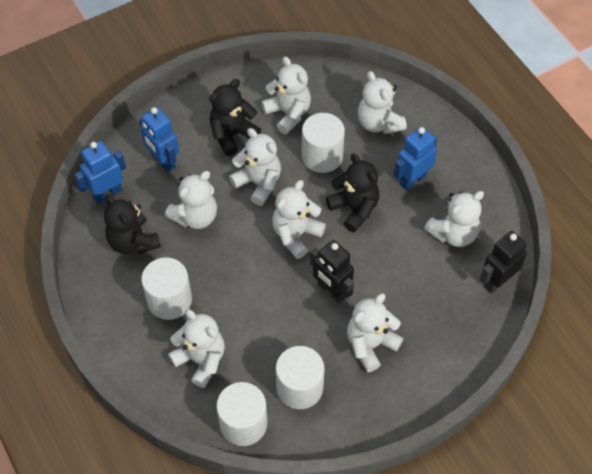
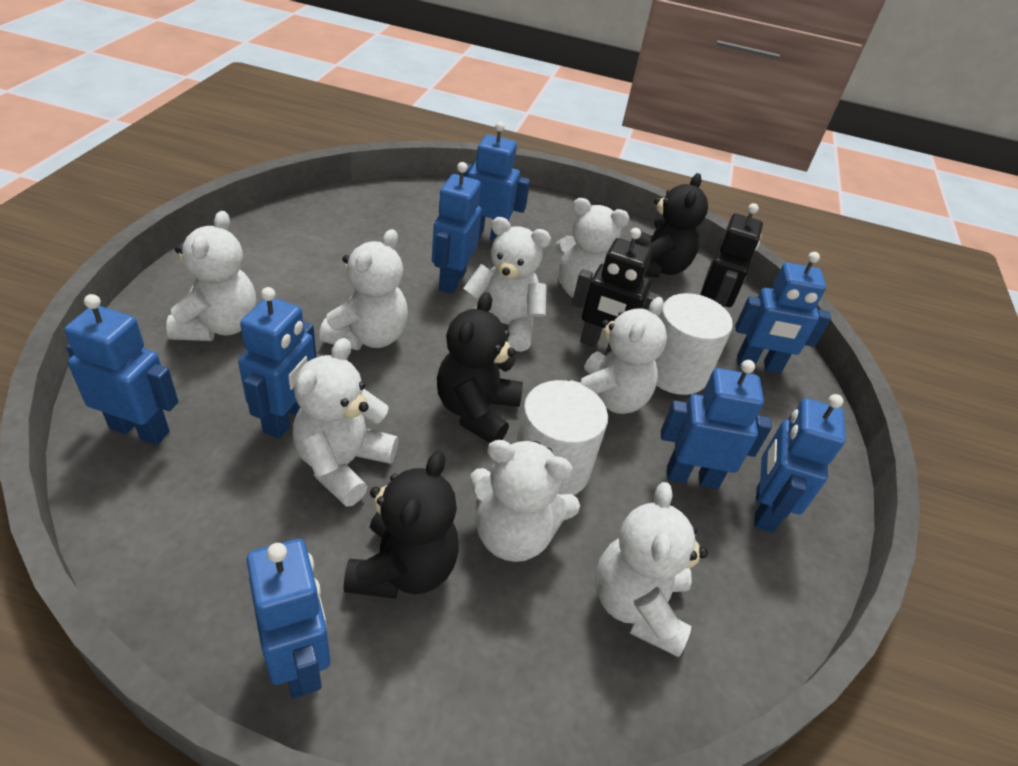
blue robot: 3 -> 8
white cylinder: 4 -> 2

